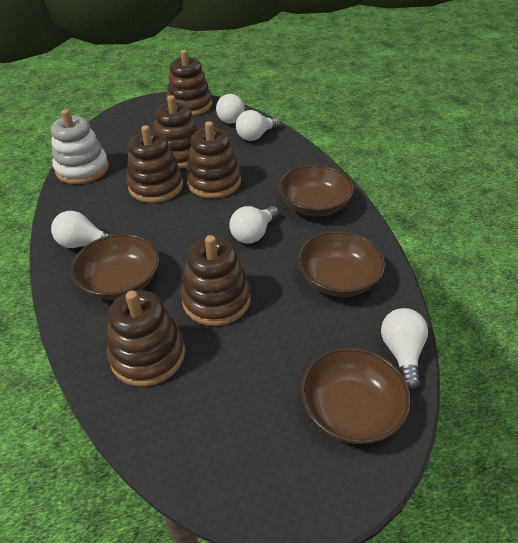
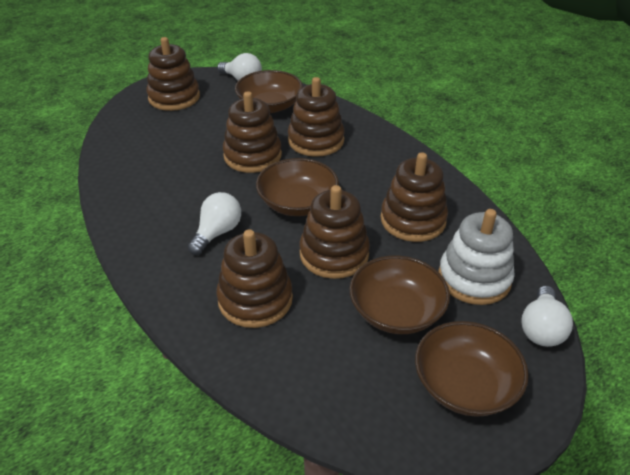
white light bulb: 5 -> 3

